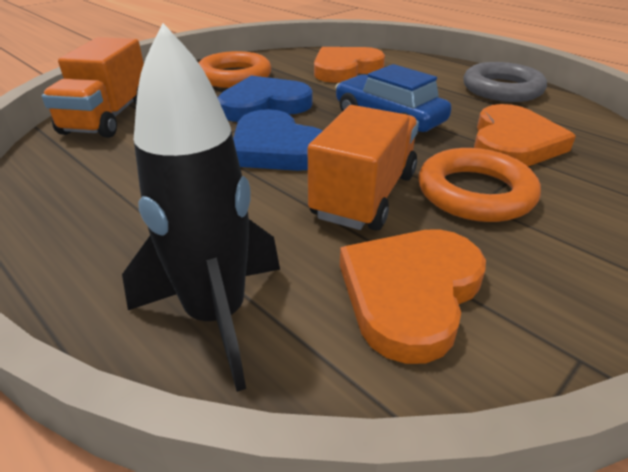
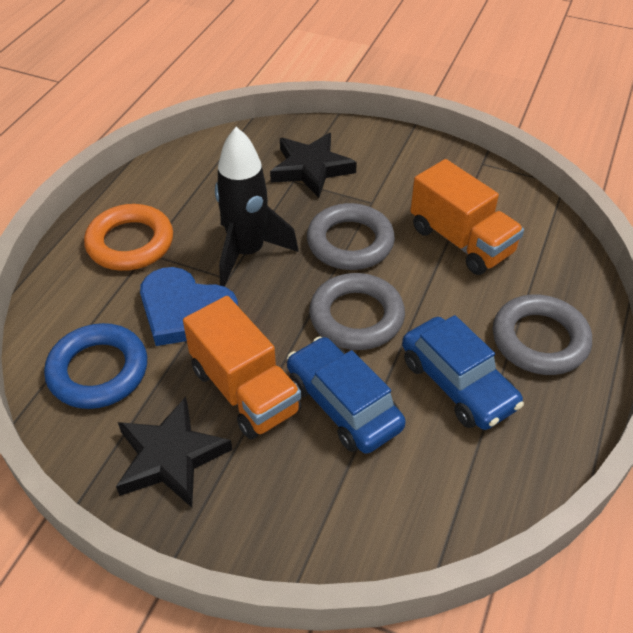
black star: 0 -> 2
blue car: 1 -> 2
blue heart: 2 -> 1
blue ring: 0 -> 1
grey ring: 1 -> 3
orange heart: 3 -> 0
orange ring: 2 -> 1

